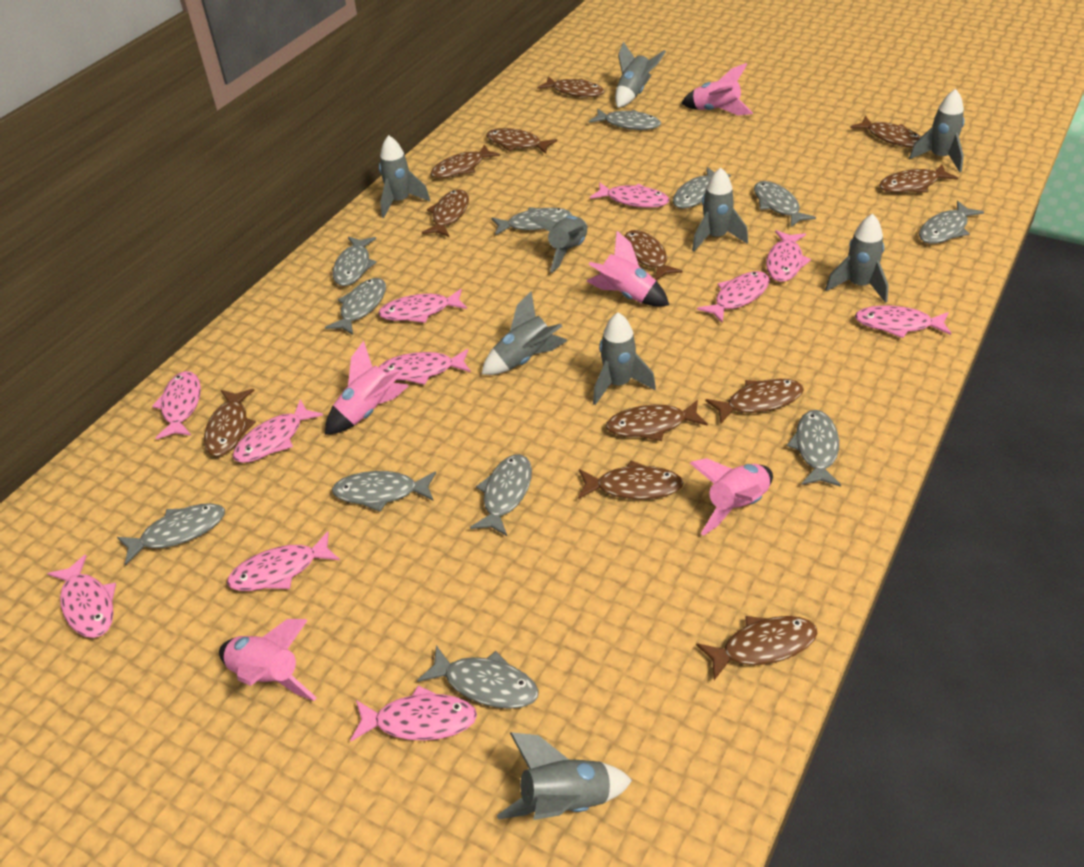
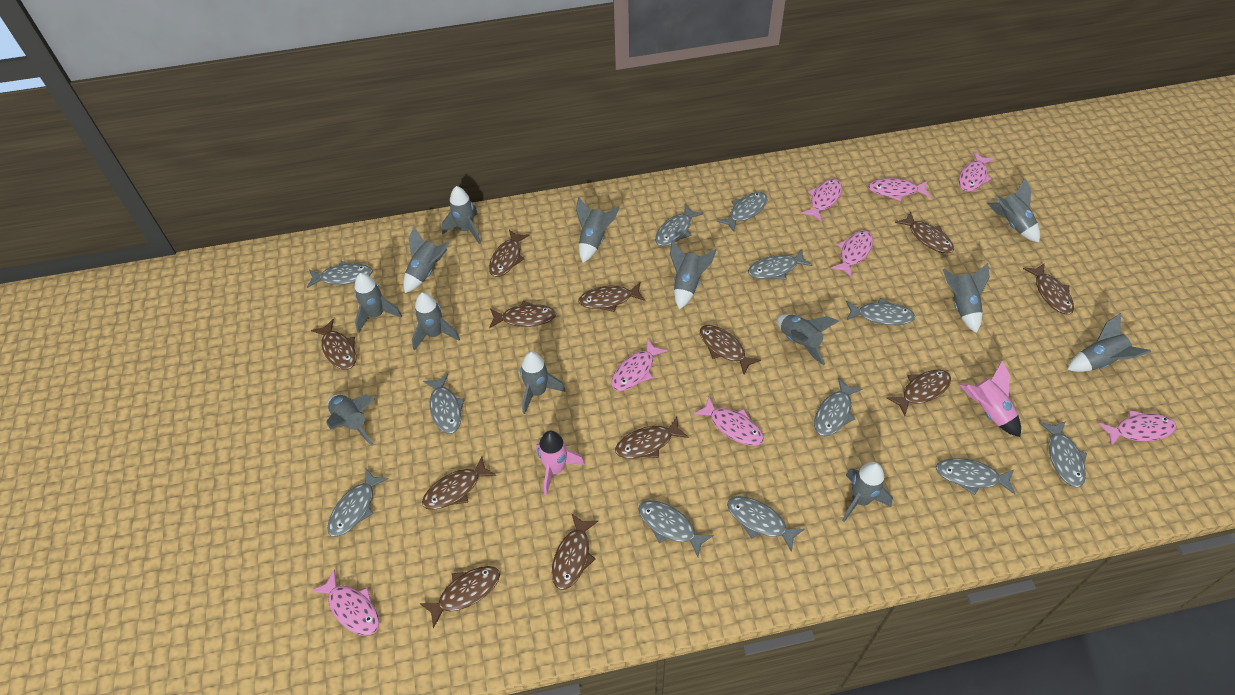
grey rocket: 9 -> 13
pink fish: 11 -> 8
pink rocket: 5 -> 2

